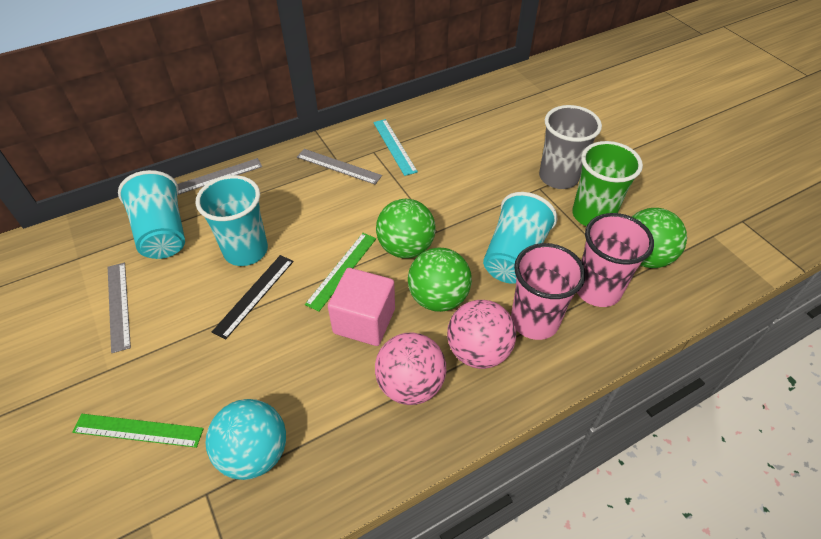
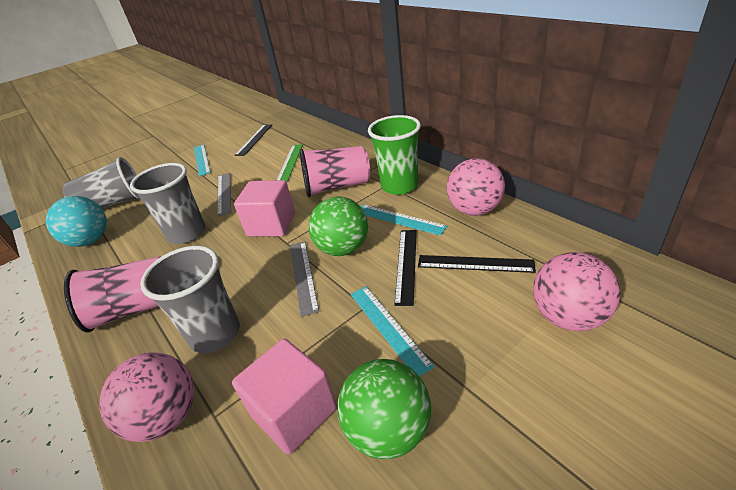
black ruler: 1 -> 3
green ball: 3 -> 2
green ruler: 2 -> 1
grey cup: 1 -> 3
grey ruler: 3 -> 2
pink ball: 2 -> 3
pink cube: 1 -> 2
turquoise cup: 3 -> 0
turquoise ruler: 1 -> 3

